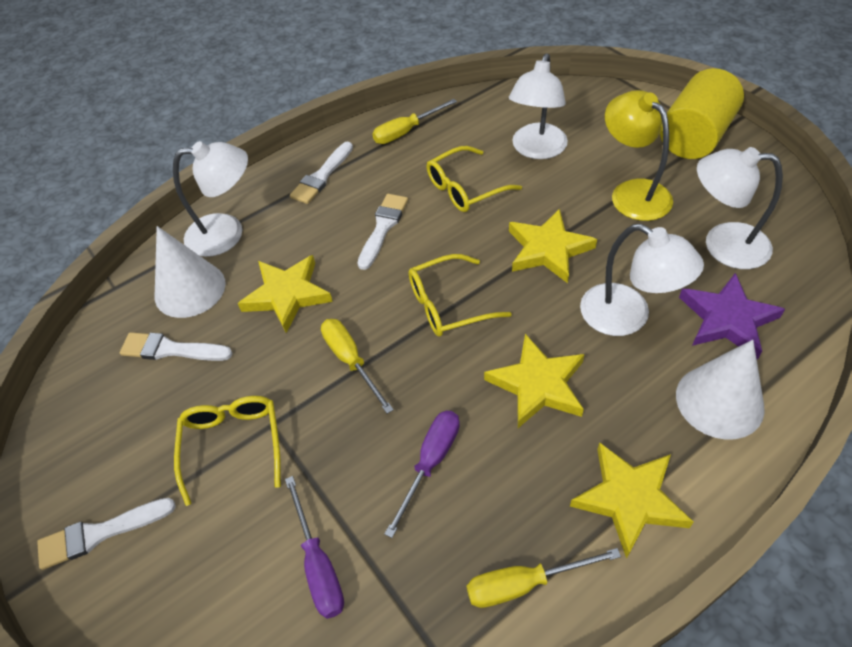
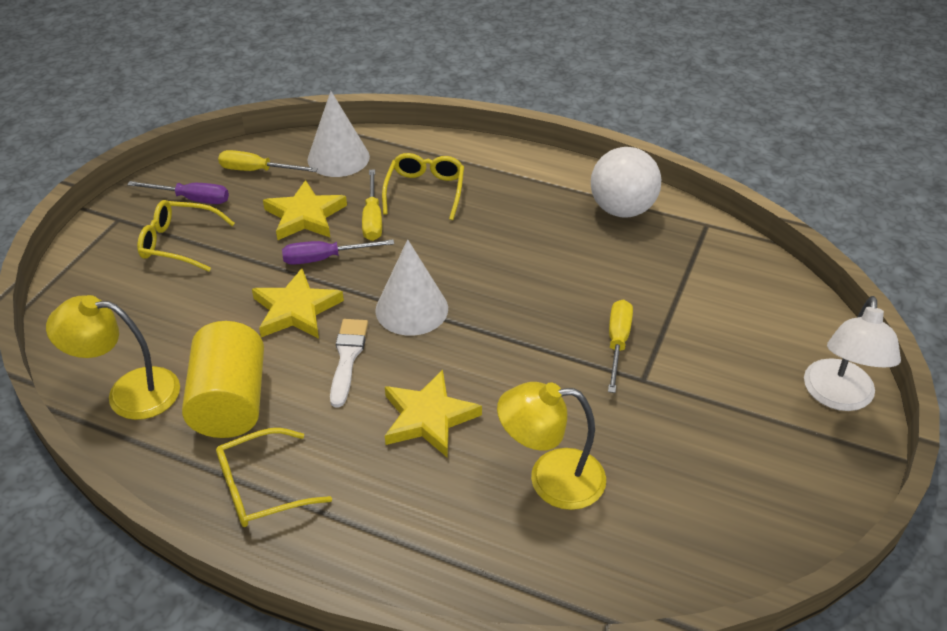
purple star: 1 -> 0
white ball: 0 -> 1
white brush: 4 -> 1
white lamp: 4 -> 1
yellow lamp: 1 -> 2
yellow star: 4 -> 3

